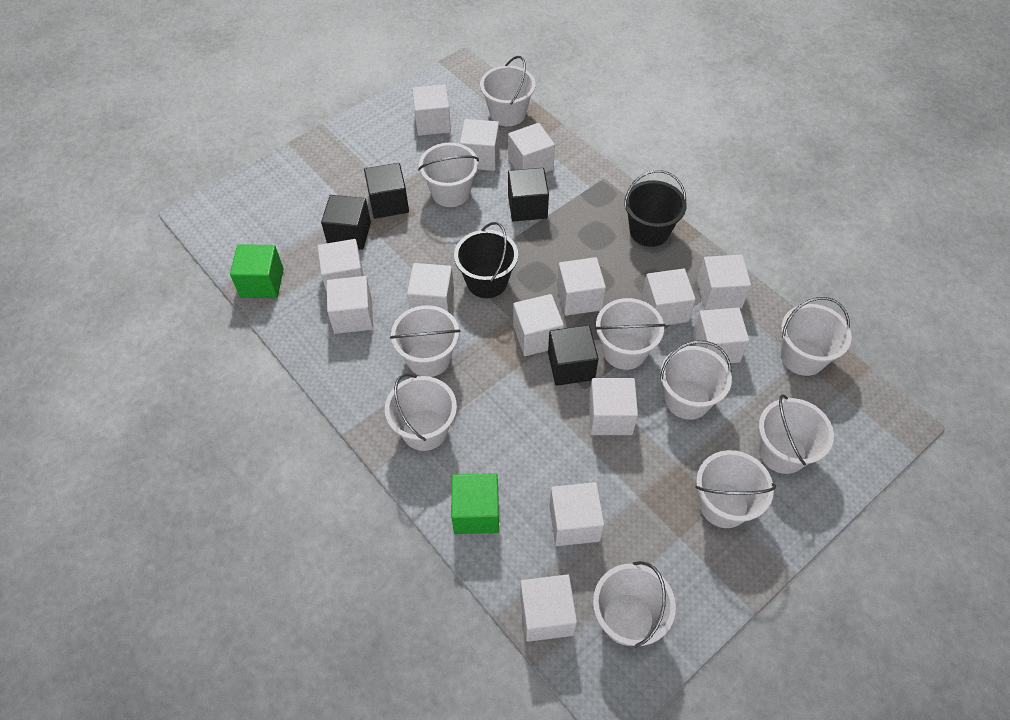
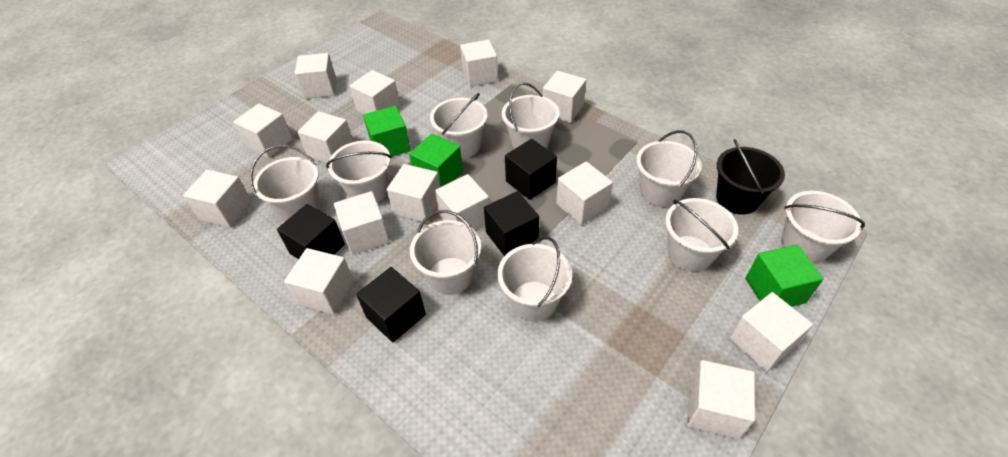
black bucket: 2 -> 1
green cube: 2 -> 3
white bucket: 10 -> 9

